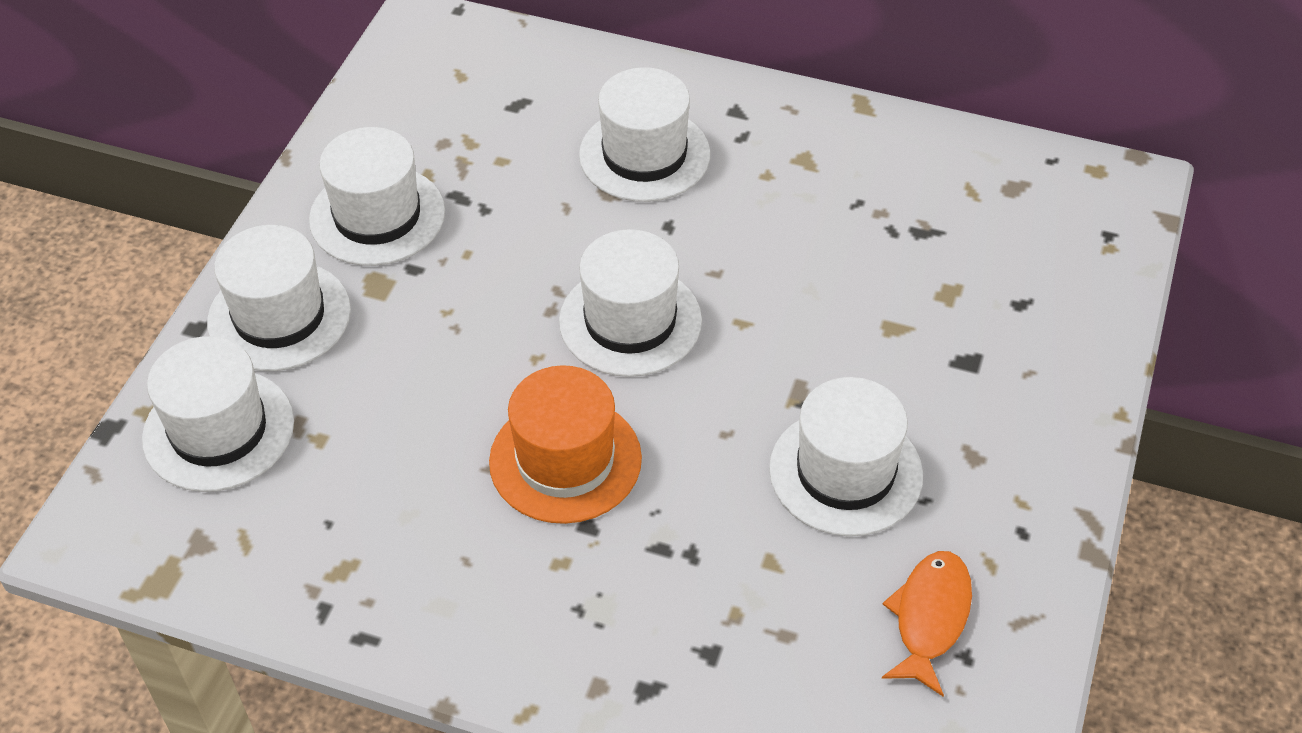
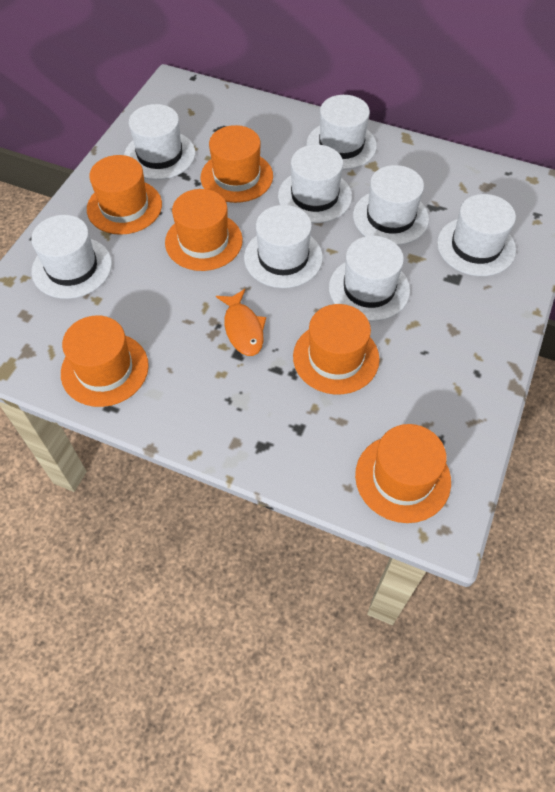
orange hat: 1 -> 6
white hat: 6 -> 8

